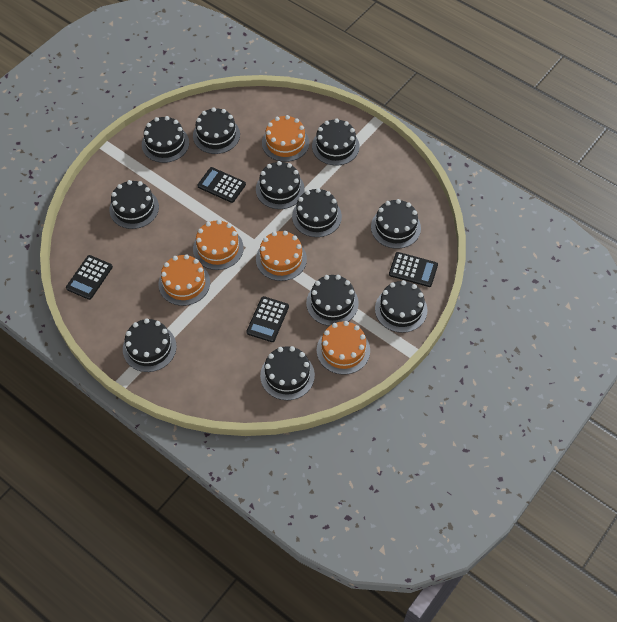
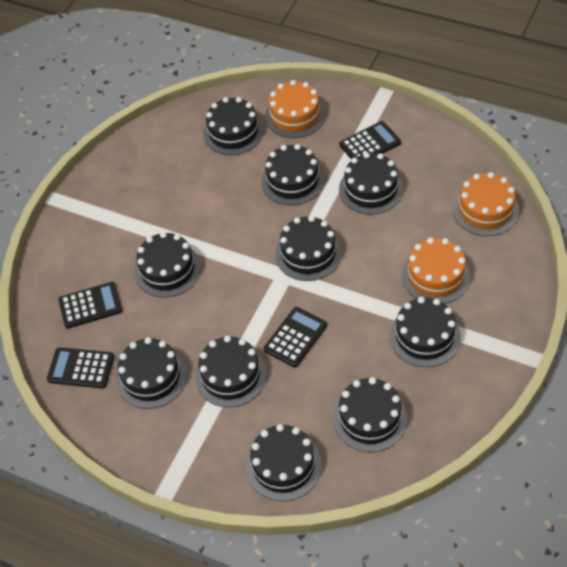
black cake: 11 -> 10
orange cake: 5 -> 3

